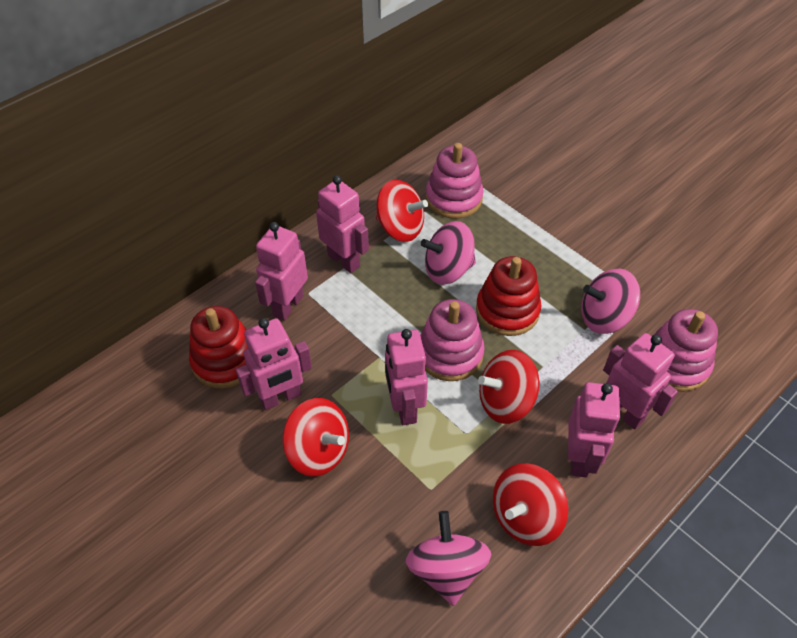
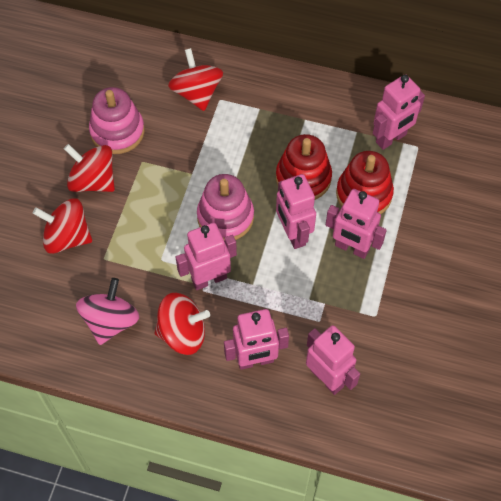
pink spinning top: 3 -> 1
pink stacking toy: 3 -> 2

